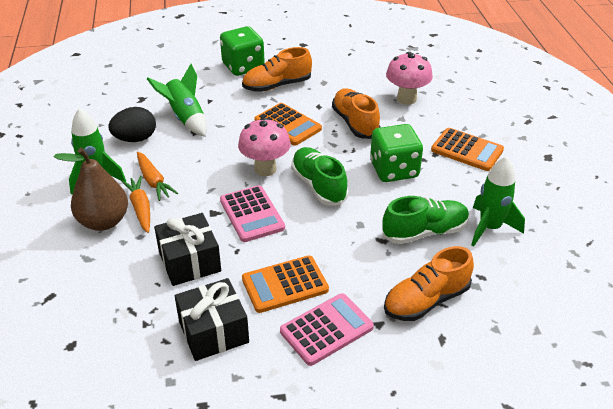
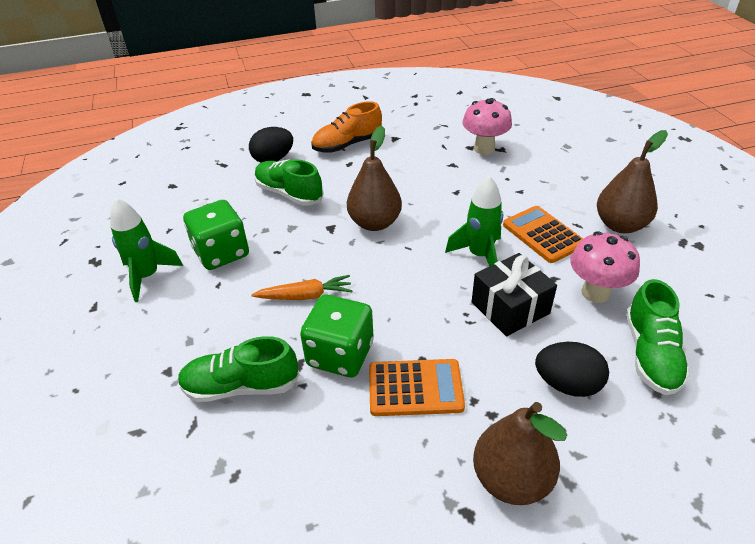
black egg: 1 -> 2
black gift: 2 -> 1
brown pear: 1 -> 3
green rocket: 3 -> 2
green shoe: 2 -> 3
orange calculator: 3 -> 2
orange carrot: 2 -> 1
orange shoe: 3 -> 1
pink calculator: 2 -> 0

